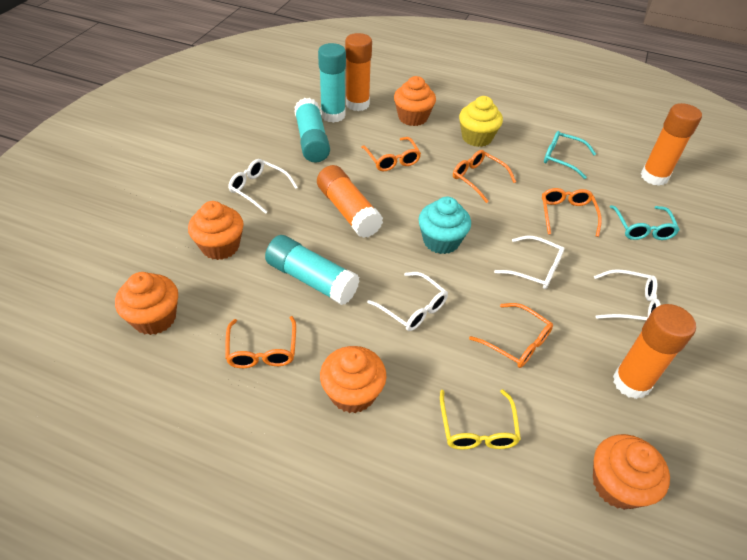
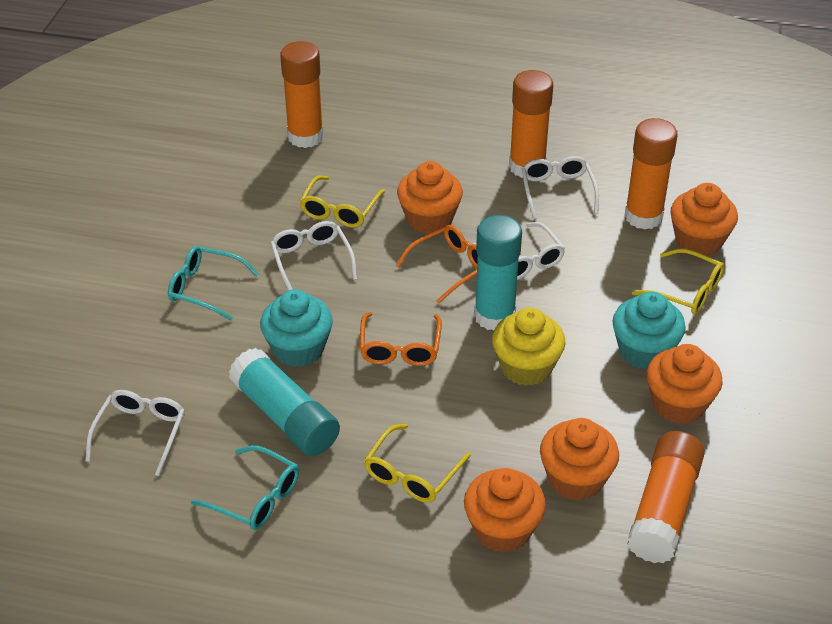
orange glasses: 5 -> 2
turquoise cupcake: 1 -> 2
turquoise glue stick: 3 -> 2
yellow glasses: 1 -> 3

